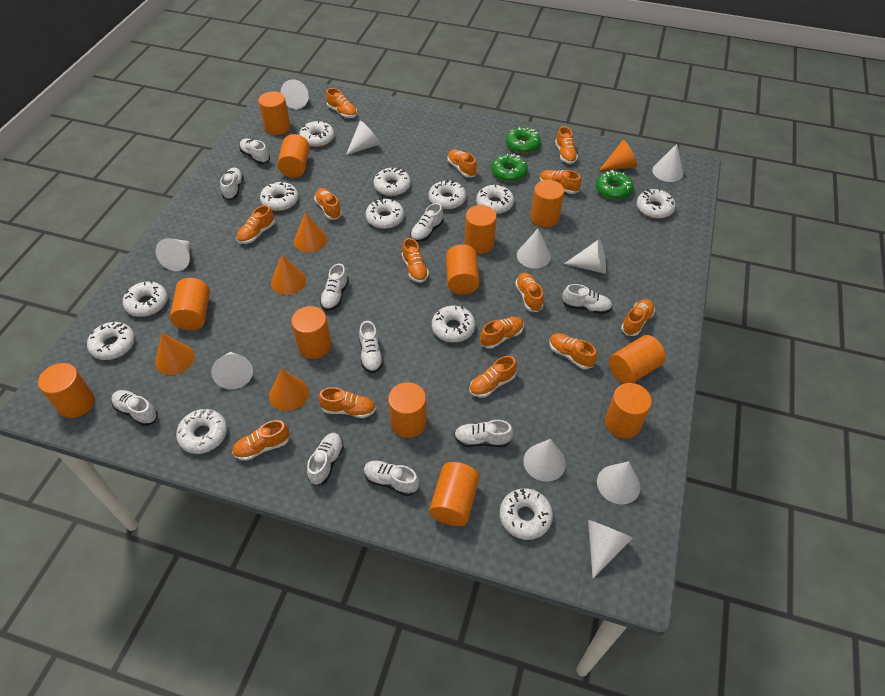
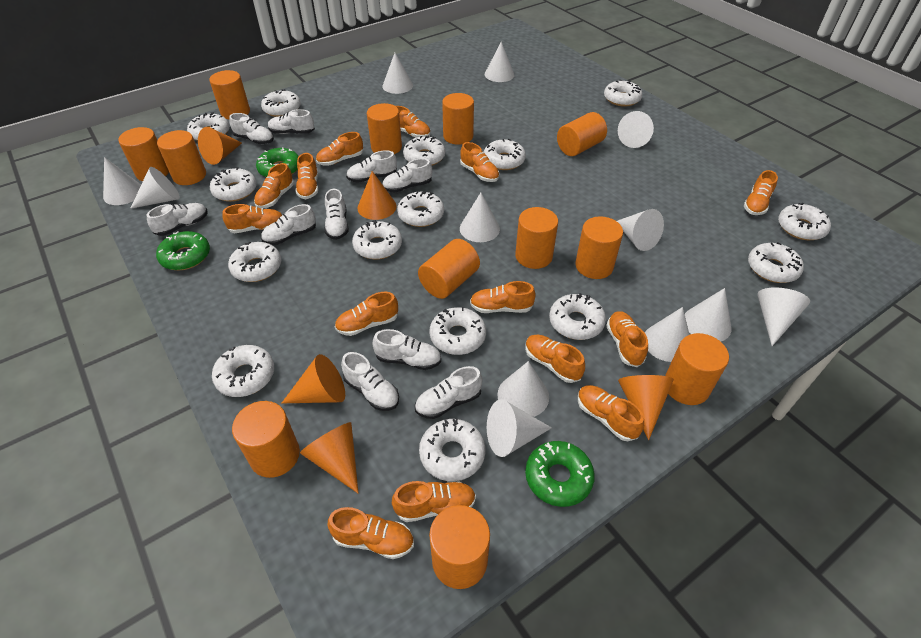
white cone: 10 -> 12
white donut: 12 -> 15

